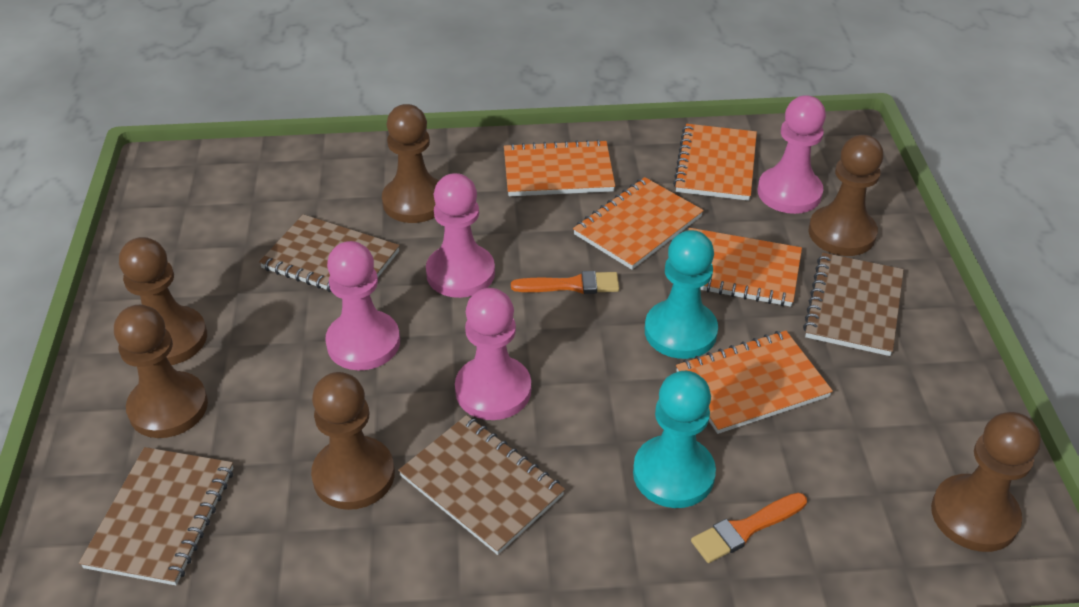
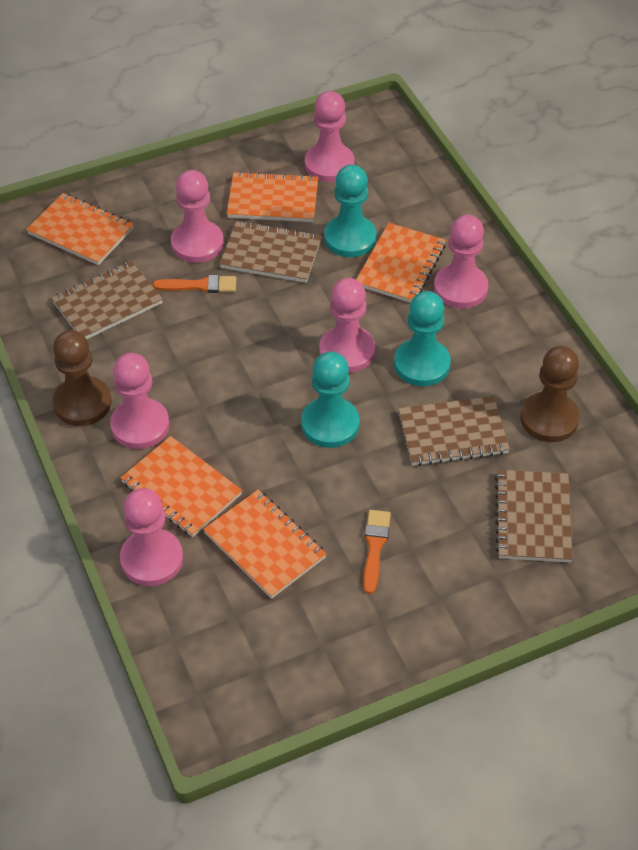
brown pawn: 6 -> 2
pink pawn: 4 -> 6
turquoise pawn: 2 -> 3

